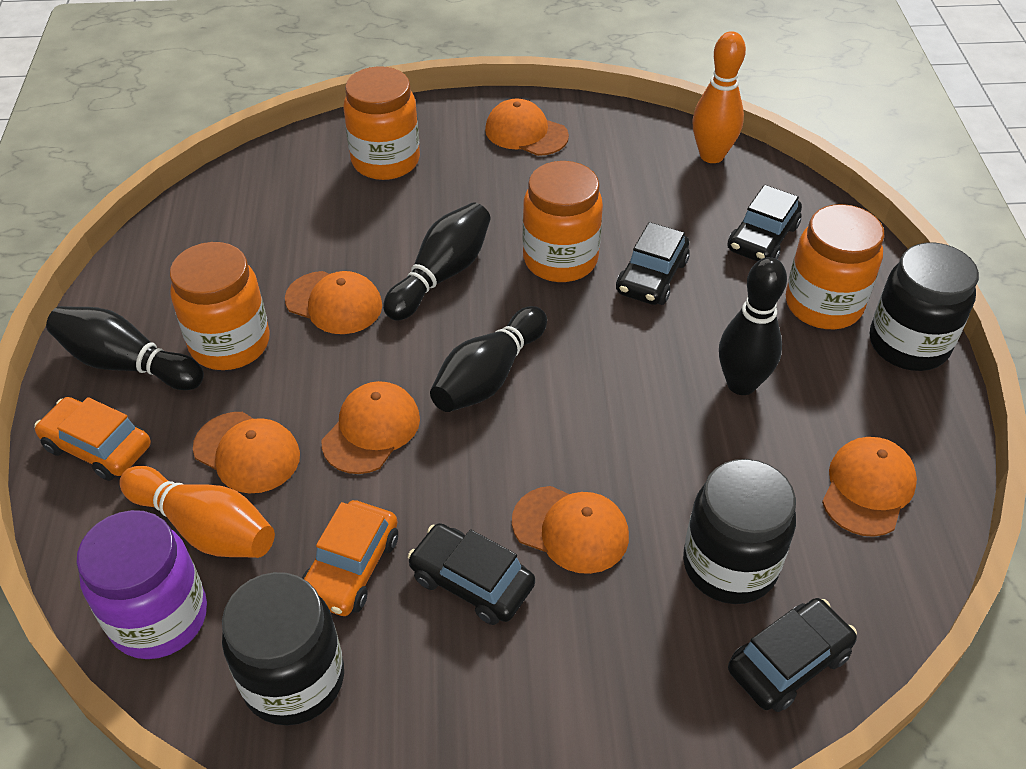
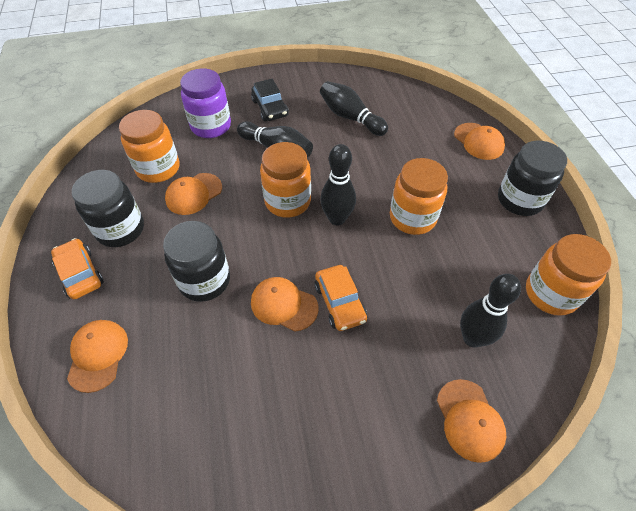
black car: 4 -> 1
orange bowling pin: 2 -> 0
orange cap: 6 -> 5

